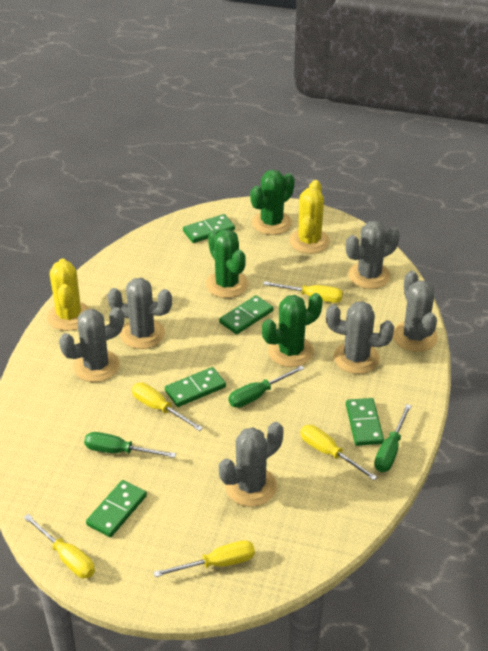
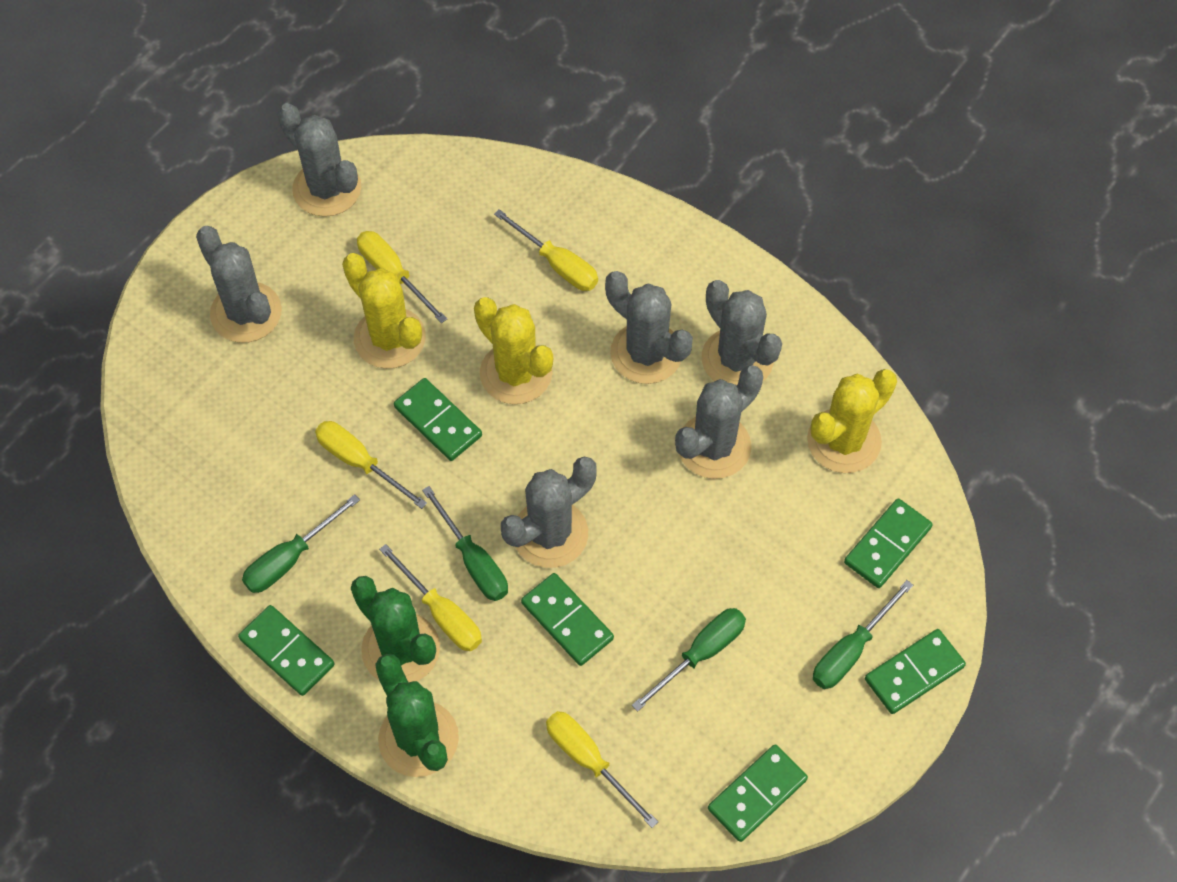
green cactus: 3 -> 2
green domino: 5 -> 6
green screwdriver: 3 -> 4
yellow cactus: 2 -> 3

